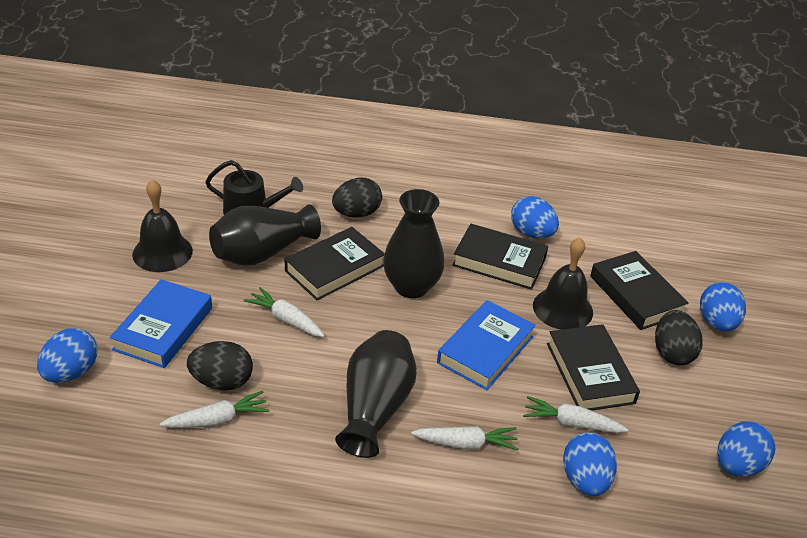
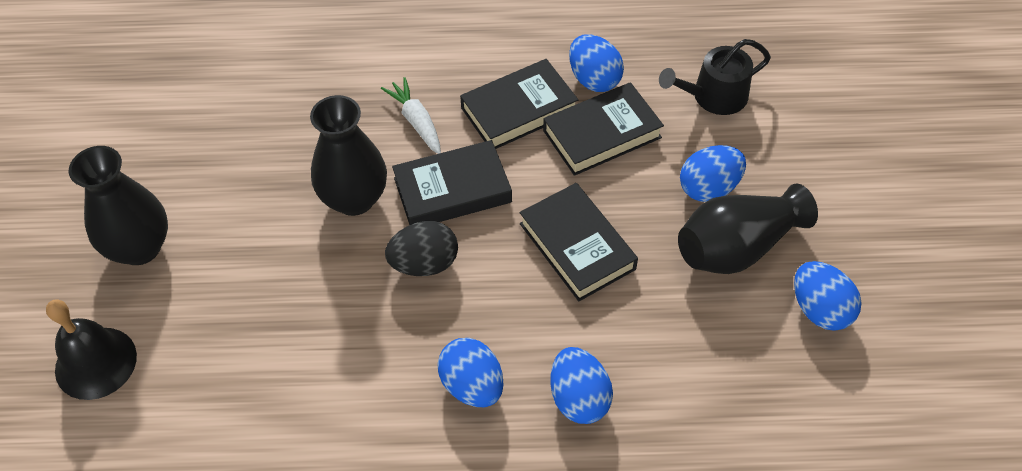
black bell: 2 -> 1
black egg: 3 -> 1
blue book: 2 -> 0
white carrot: 4 -> 1

